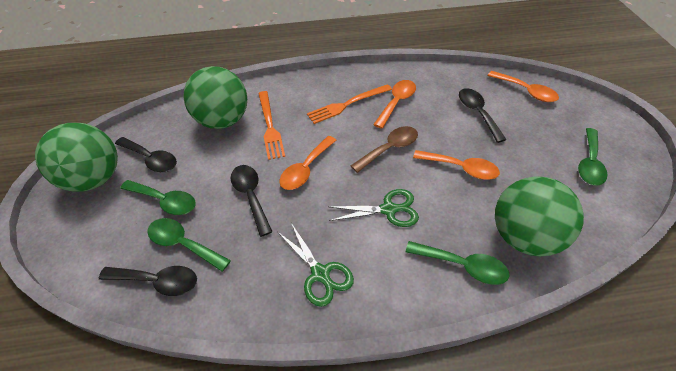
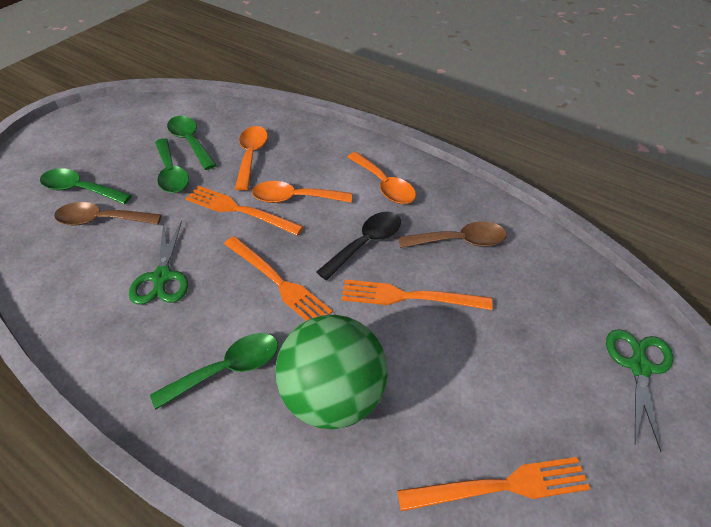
black spoon: 4 -> 1
brown spoon: 1 -> 2
green ball: 3 -> 1
orange fork: 2 -> 4
orange spoon: 4 -> 3

